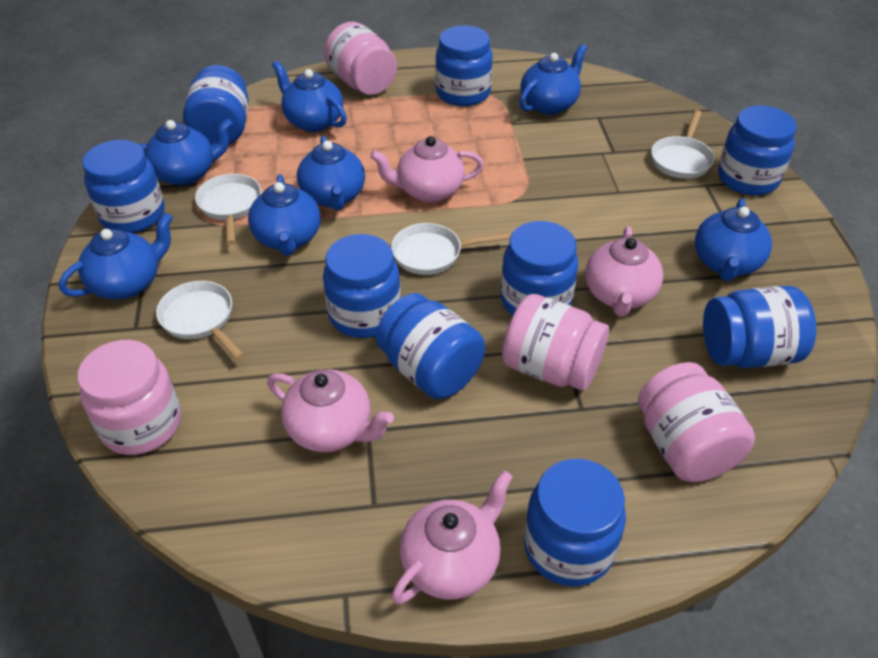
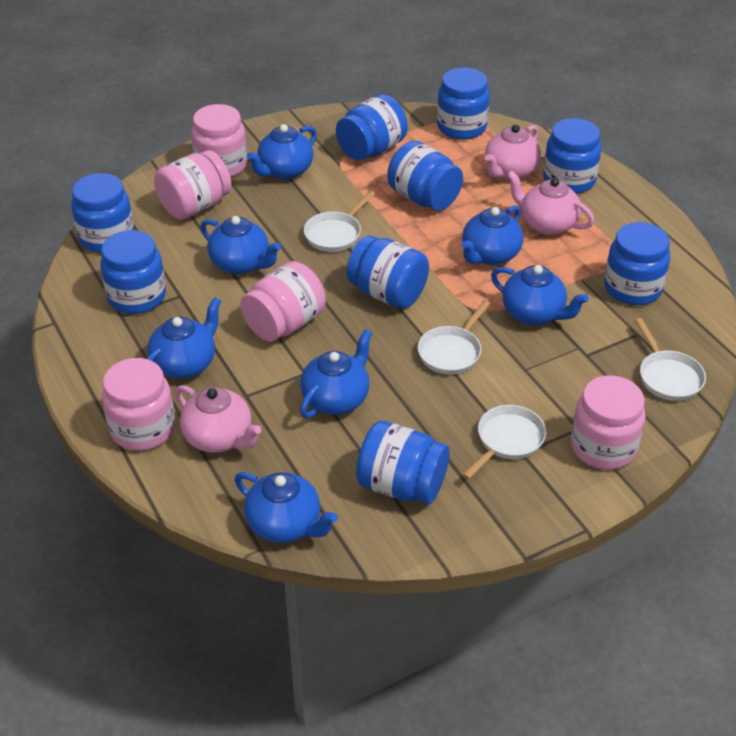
pink jar: 4 -> 5
pink teapot: 4 -> 3

